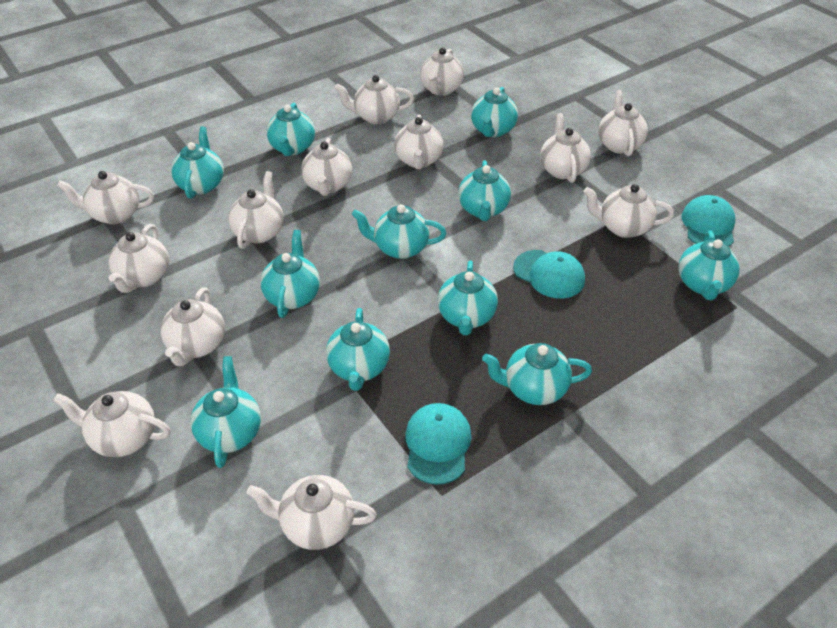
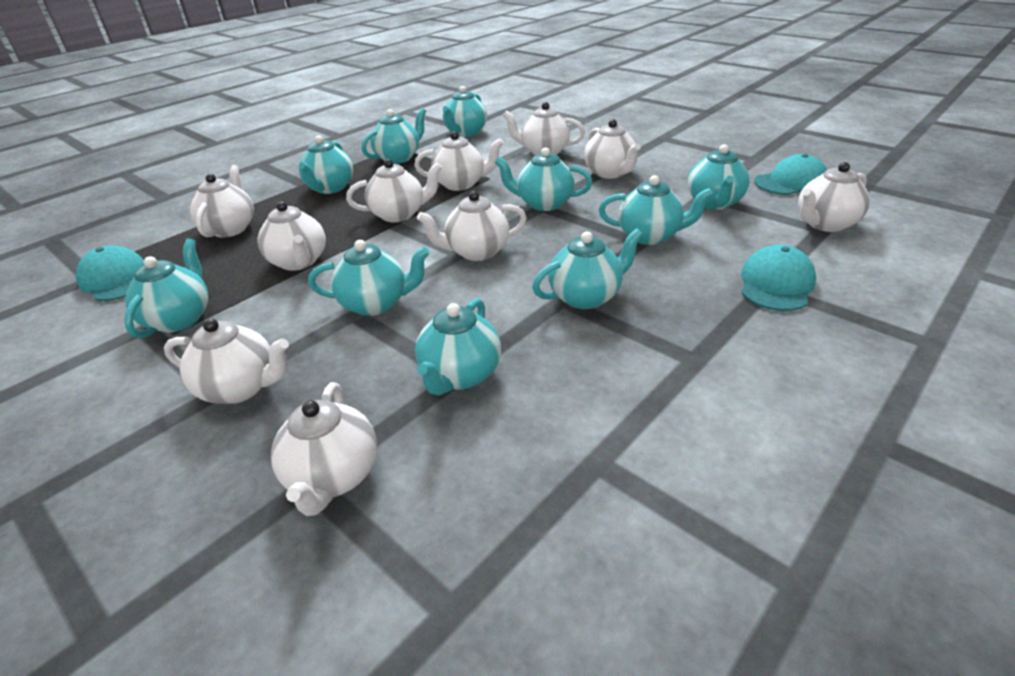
turquoise teapot: 11 -> 10
white teapot: 13 -> 10

